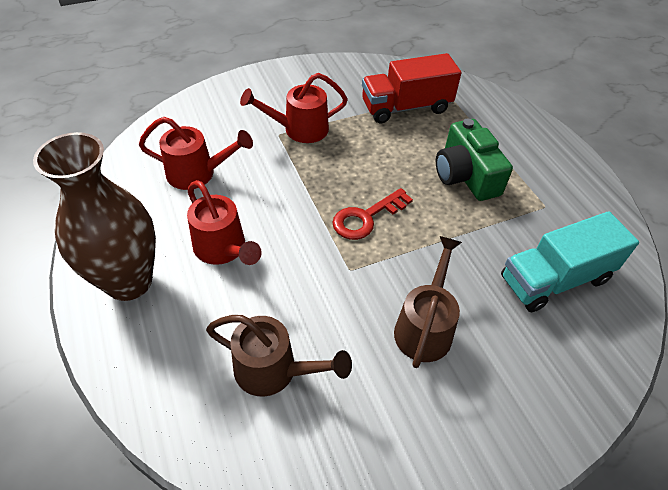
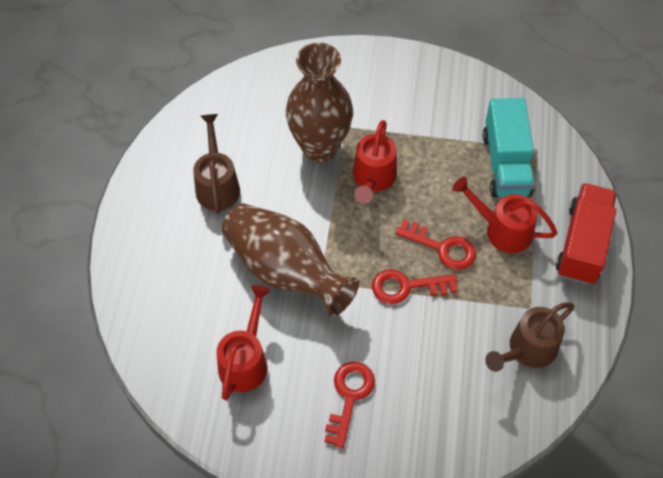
brown vase: 1 -> 2
green camera: 1 -> 0
red key: 1 -> 3

